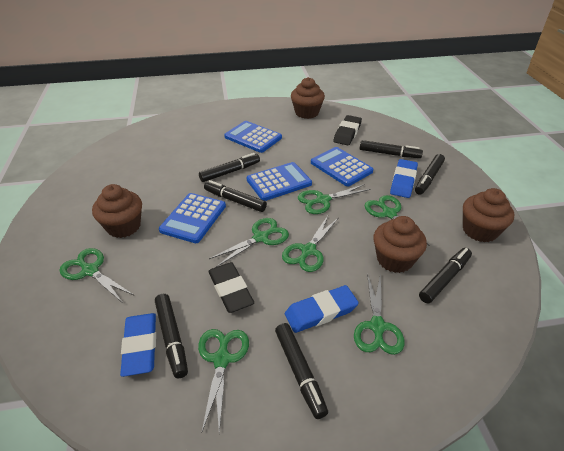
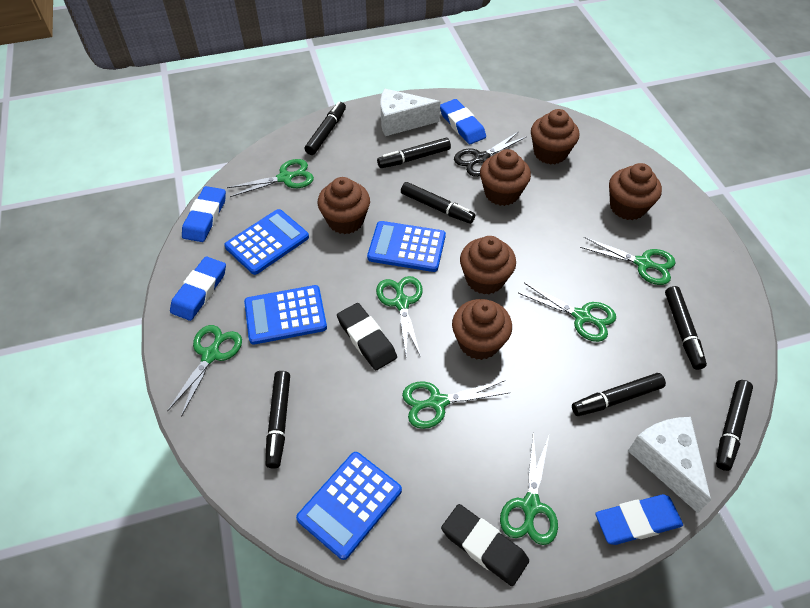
black scissors: 0 -> 1
blue eraser: 3 -> 4
brown cupcake: 4 -> 6
white cheese: 0 -> 2

